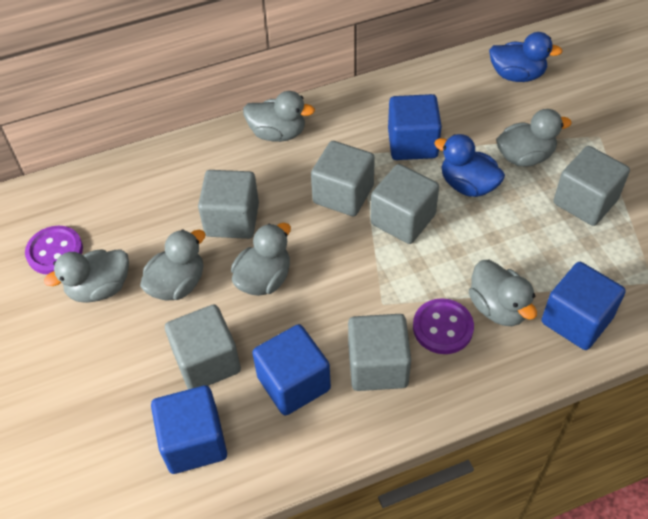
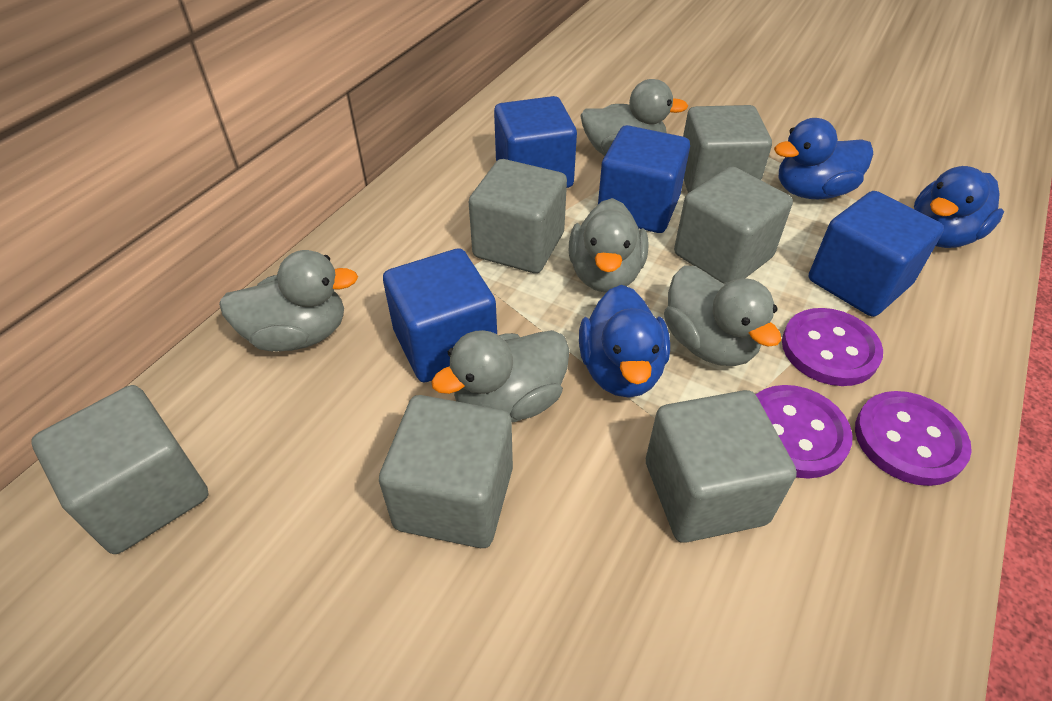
blue duck: 2 -> 3
grey duck: 6 -> 5
purple button: 2 -> 3

